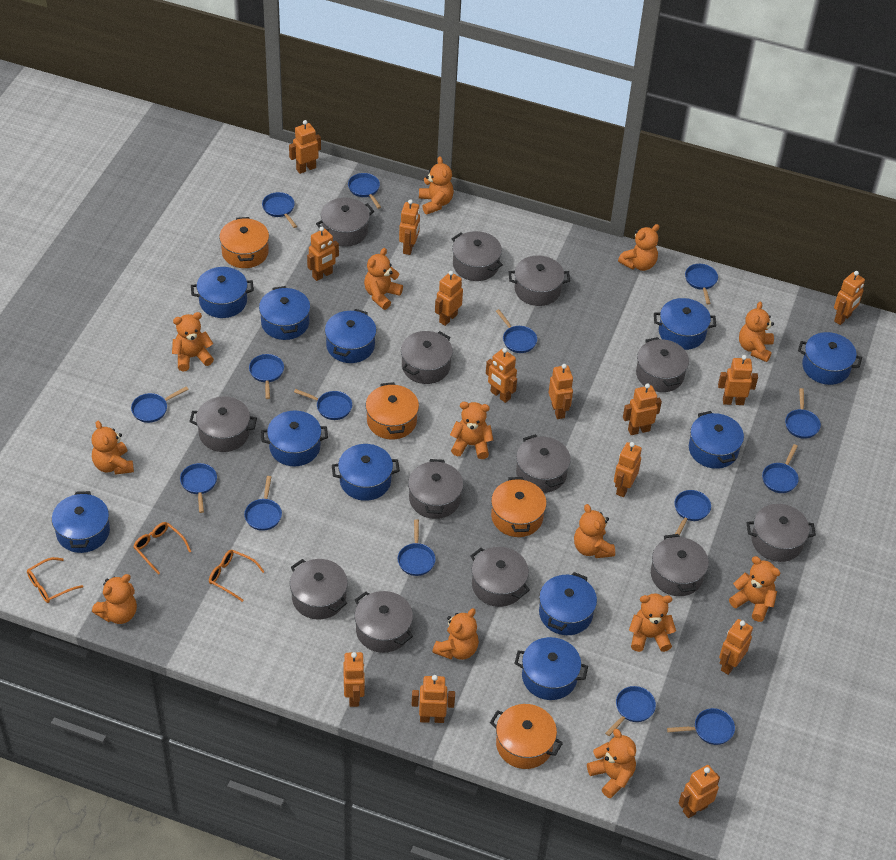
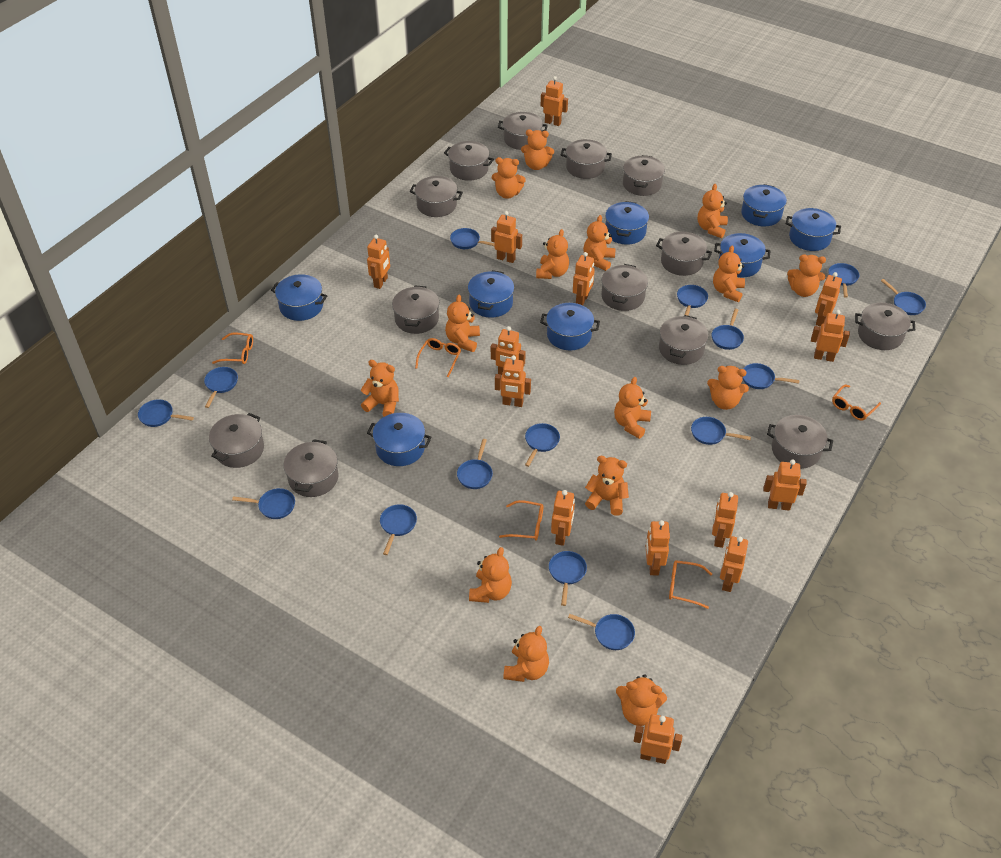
blue pot: 11 -> 8
orange glasses: 3 -> 5
orange pot: 4 -> 0
orange teddy bear: 13 -> 15

